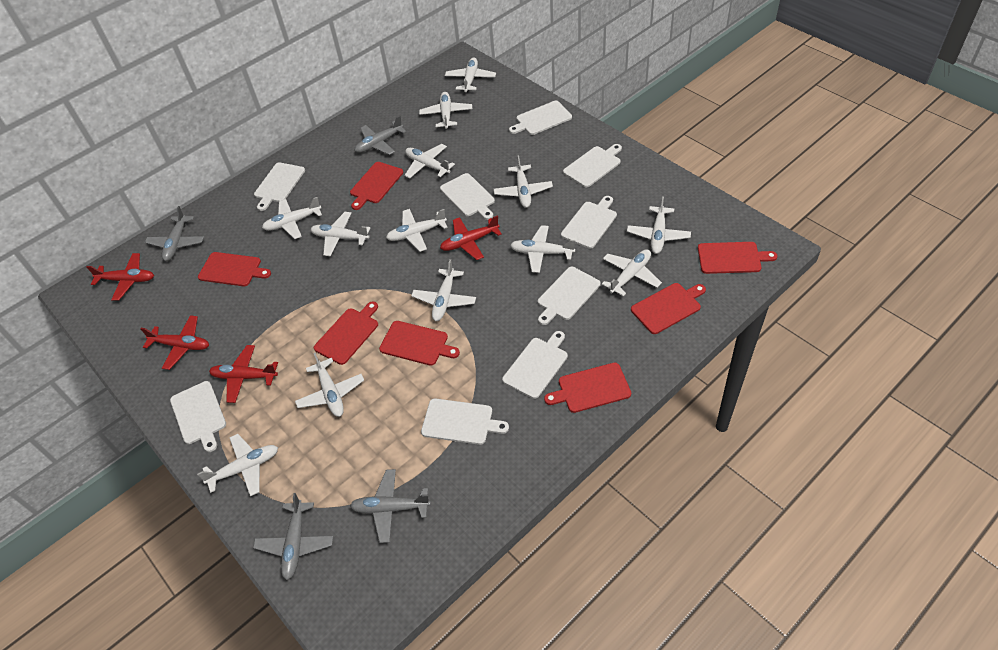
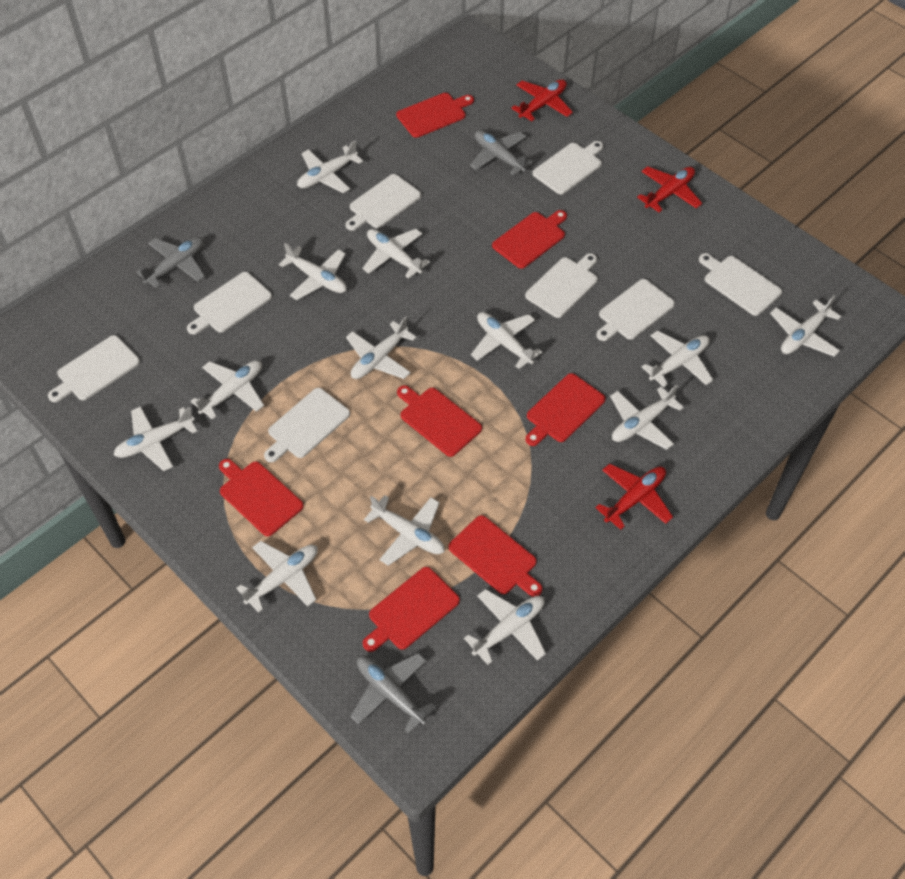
grey plane: 4 -> 3
red plane: 4 -> 3
white cutting board: 9 -> 8

